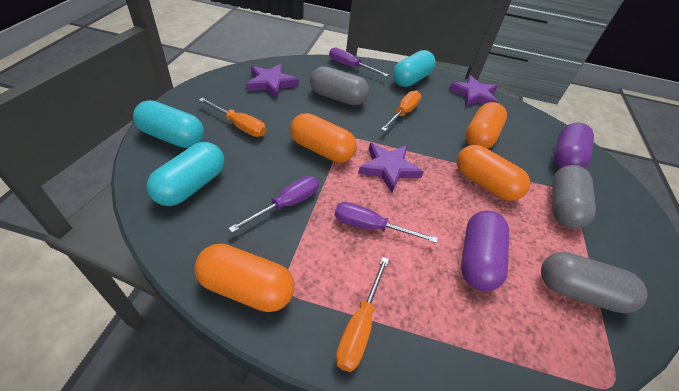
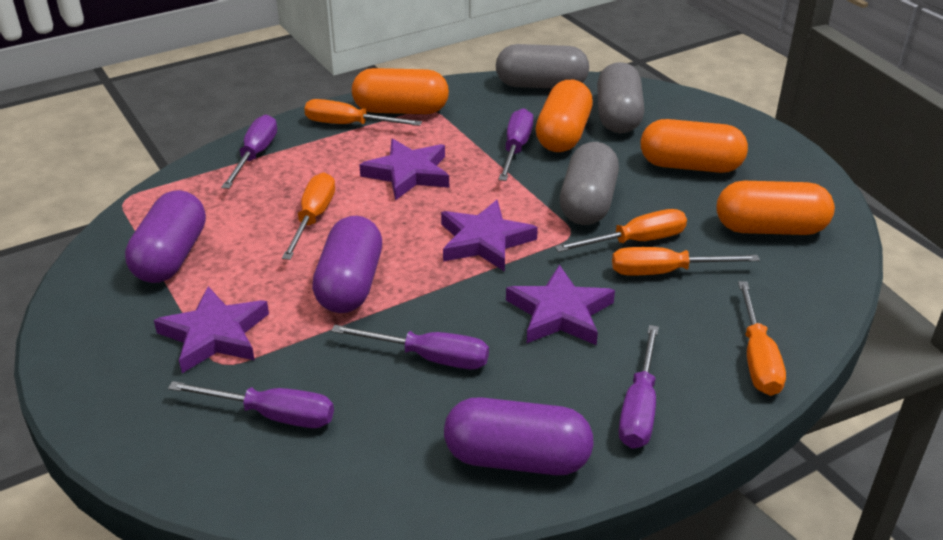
orange screwdriver: 3 -> 5
purple capsule: 2 -> 3
purple screwdriver: 3 -> 5
purple star: 3 -> 4
turquoise capsule: 3 -> 0

